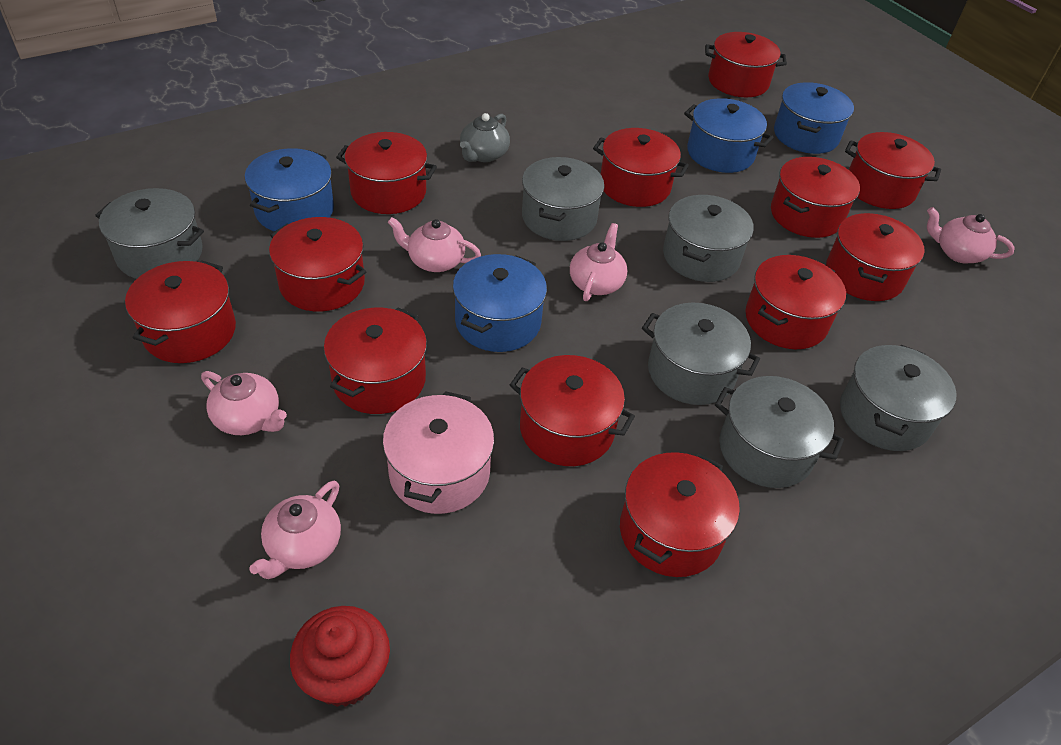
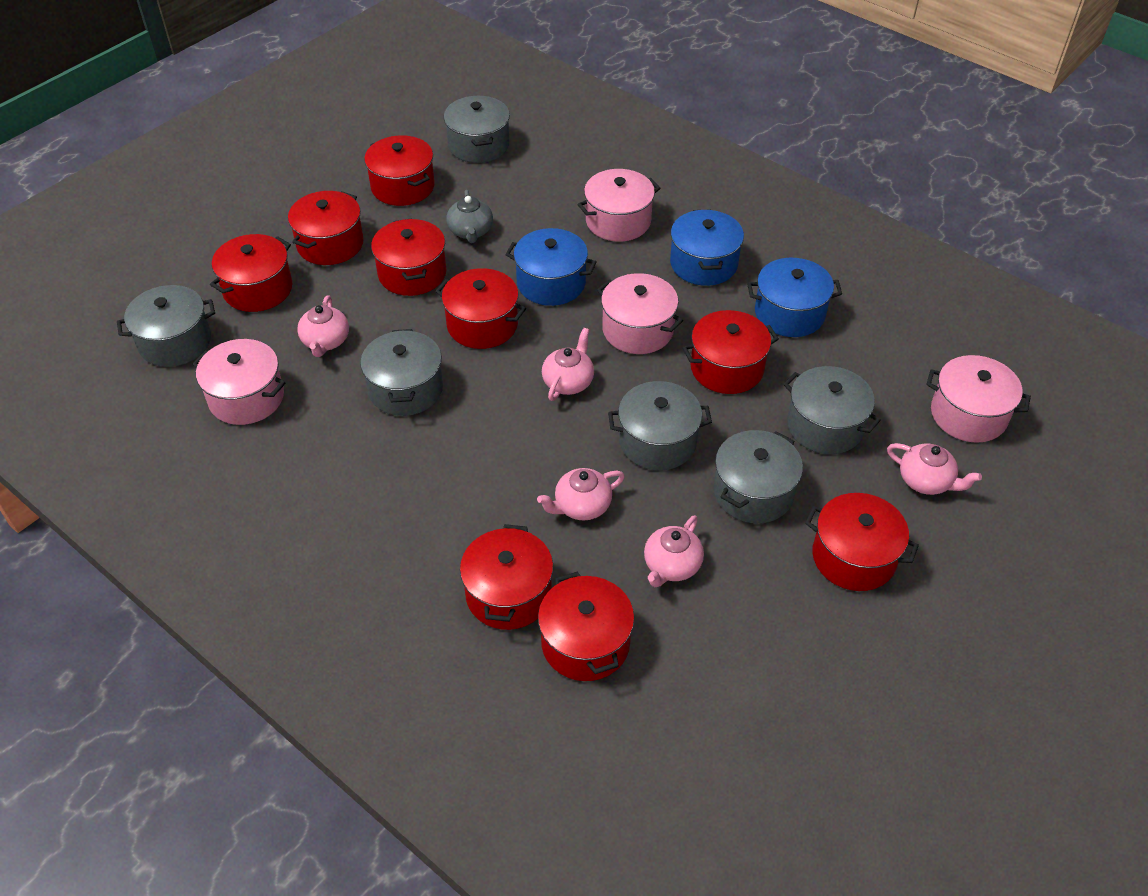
blue pot: 4 -> 3
pink pot: 1 -> 4
red cupcake: 1 -> 0
red pot: 12 -> 9

